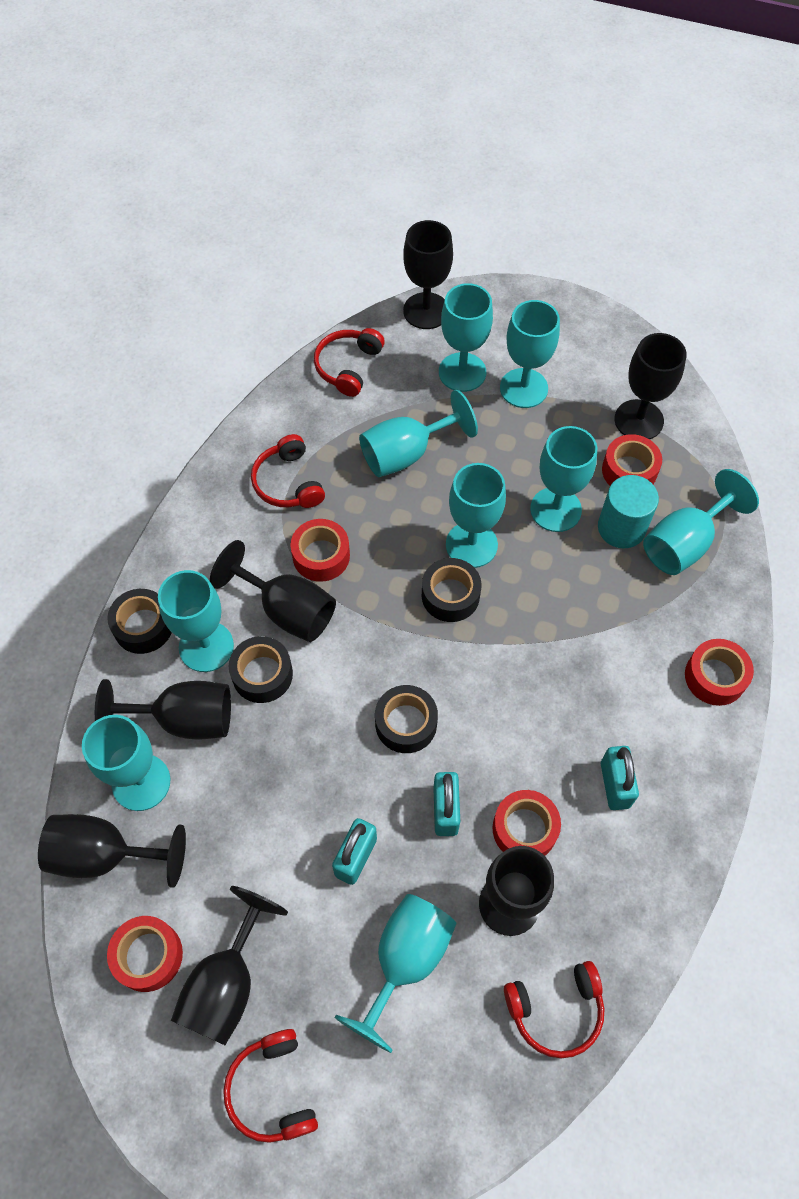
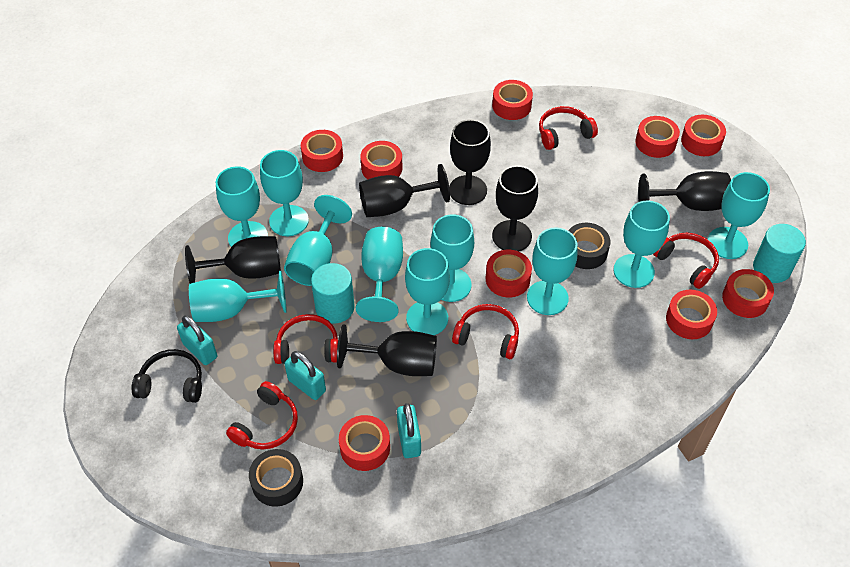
black goblet: 7 -> 6
black headphones: 0 -> 1
black tape: 4 -> 2
red headphones: 4 -> 5
red tape: 5 -> 9
turquoise cylinder: 1 -> 2
turquoise goblet: 9 -> 10

